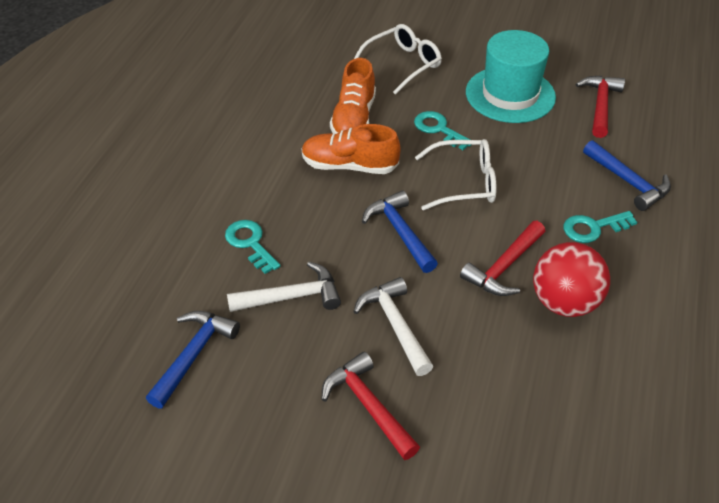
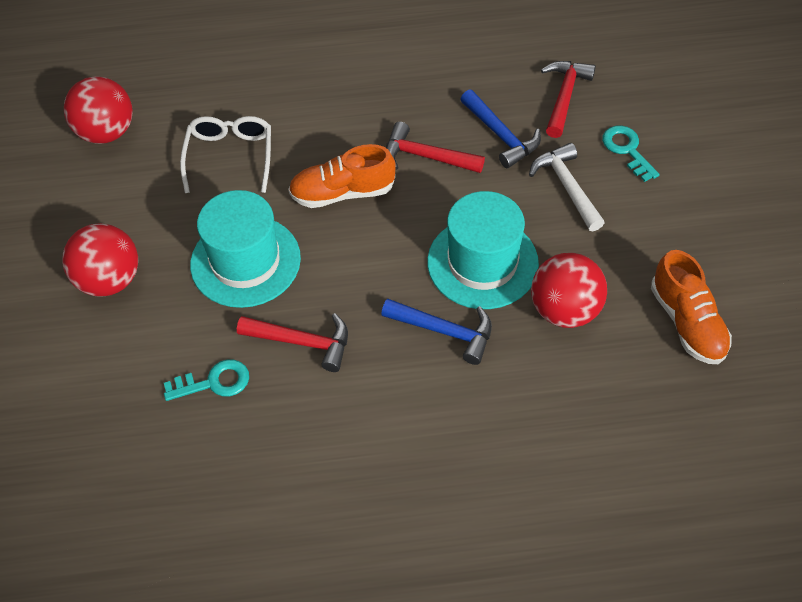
blue hammer: 3 -> 2
red ball: 1 -> 3
turquoise hat: 1 -> 2
turquoise key: 3 -> 2
white glasses: 2 -> 1
white hammer: 2 -> 1

